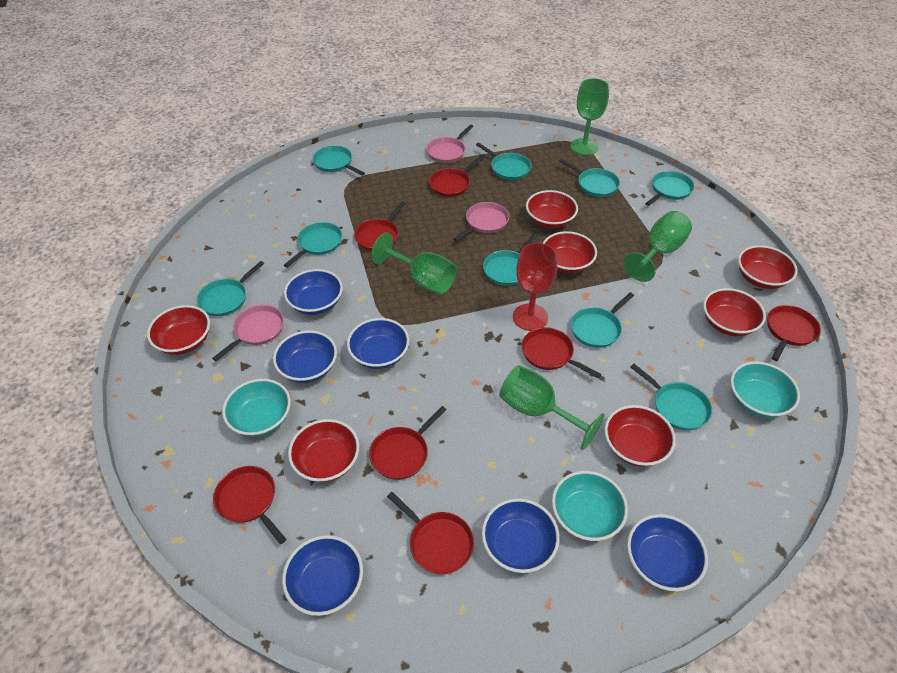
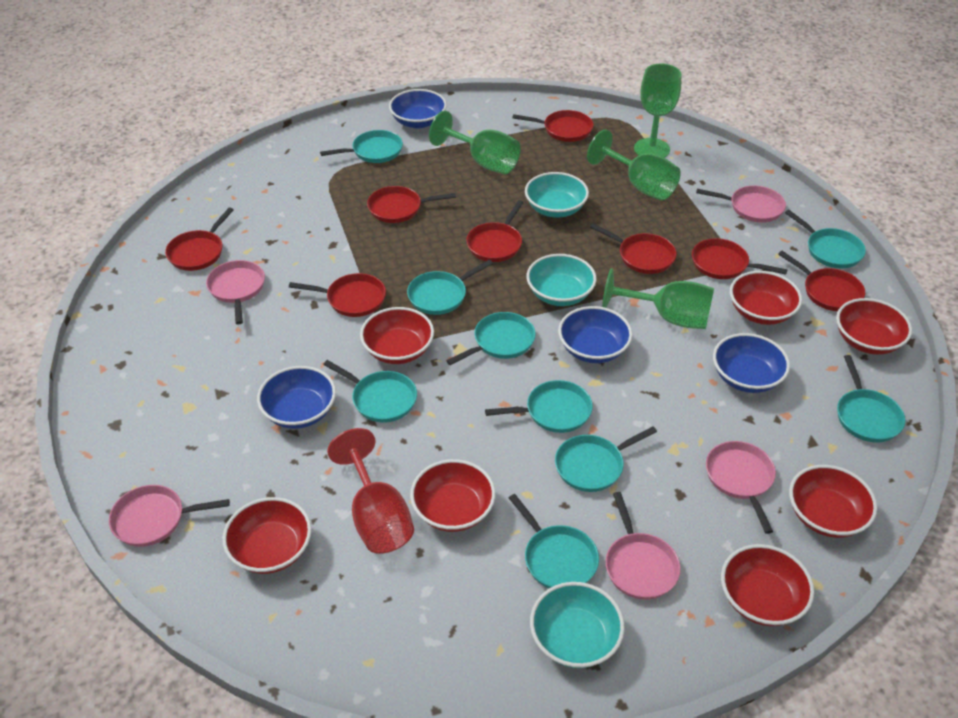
blue bowl: 6 -> 4
pink pan: 3 -> 5
red pan: 7 -> 8

